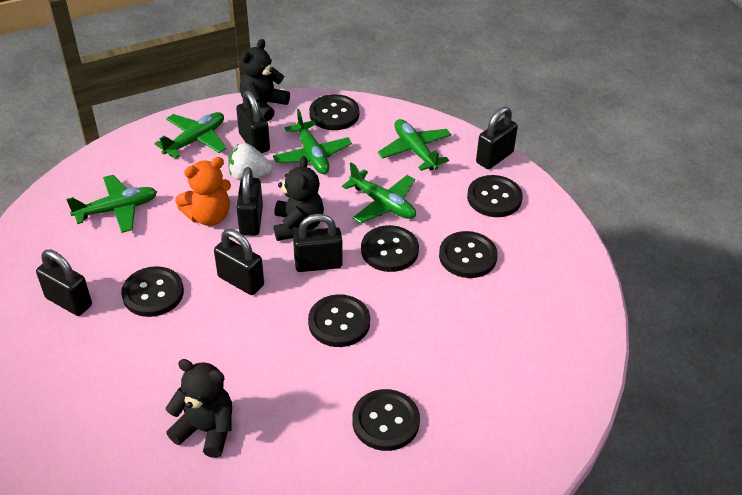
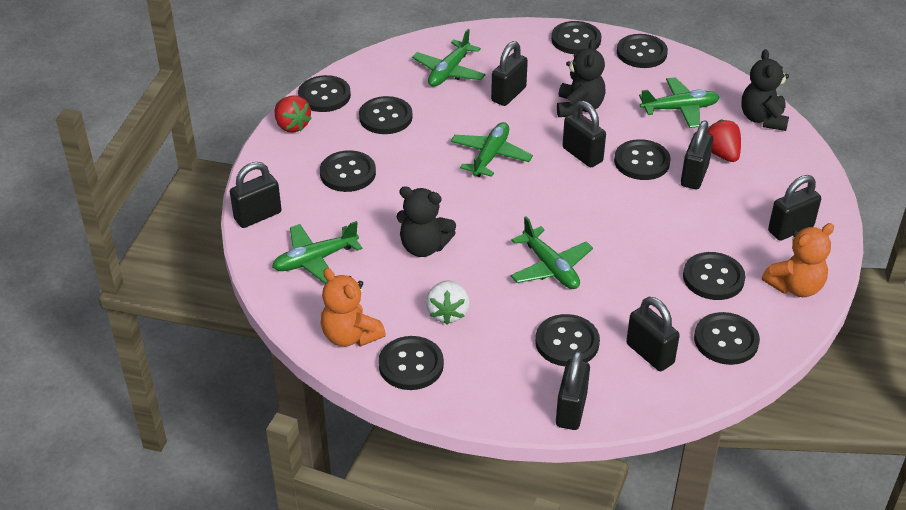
black button: 7 -> 10
black padlock: 6 -> 7
orange teddy bear: 1 -> 2
red strawberry: 0 -> 2

